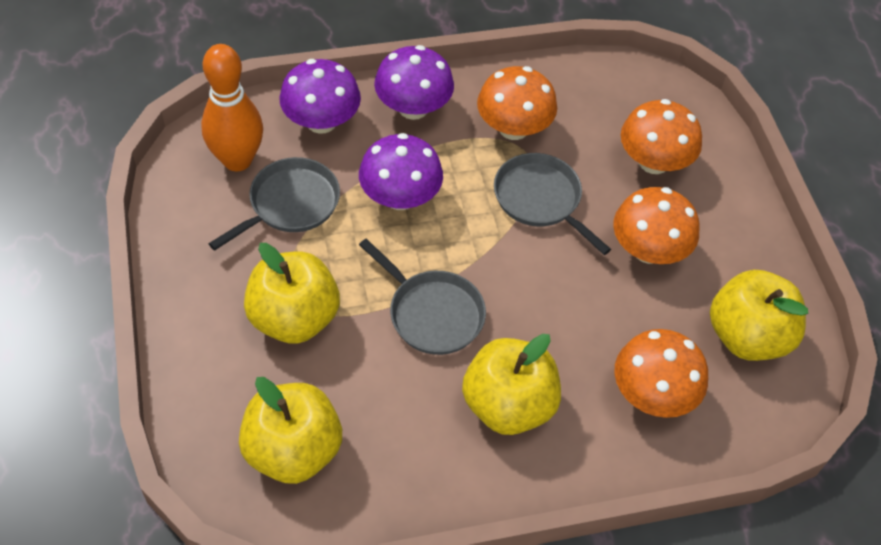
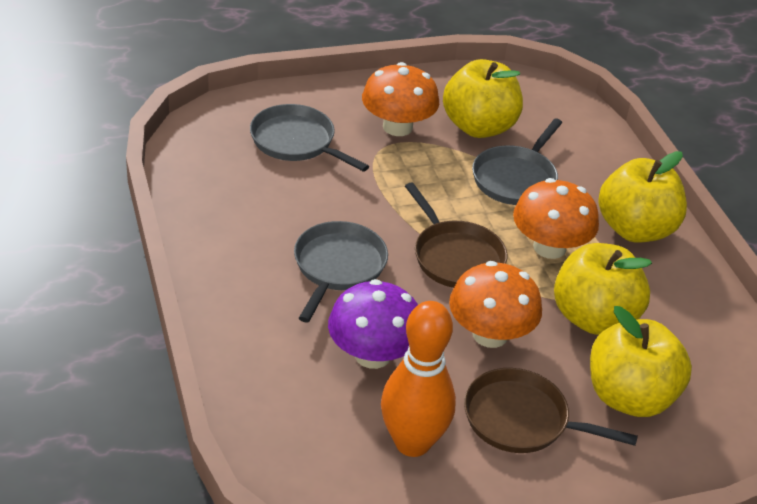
brown pan: 0 -> 2
orange mushroom: 4 -> 3
purple mushroom: 3 -> 1

